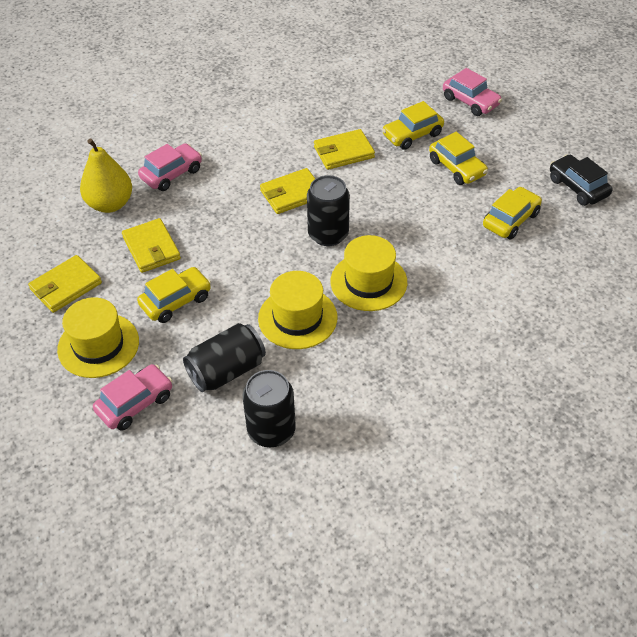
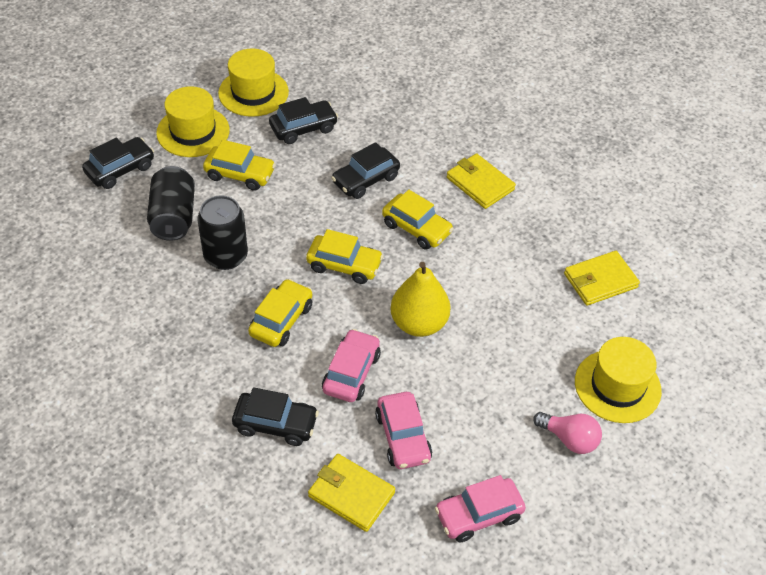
black can: 3 -> 2
black car: 1 -> 4
pink light bulb: 0 -> 1
yellow wallet: 4 -> 3

